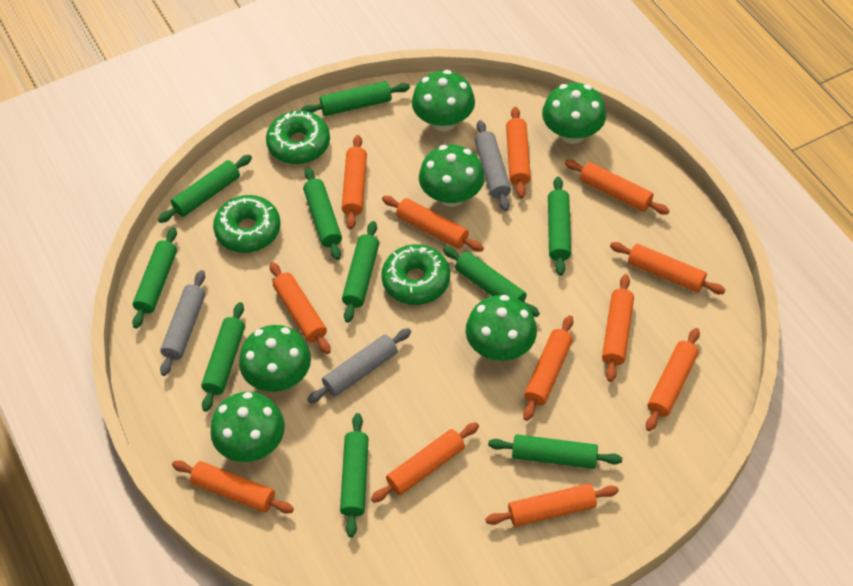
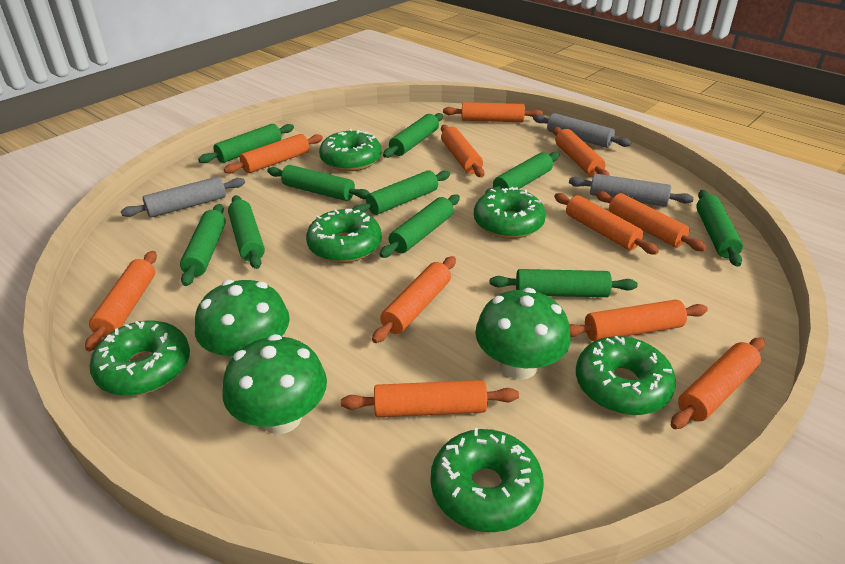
green donut: 3 -> 6
green mushroom: 6 -> 3
orange rolling pin: 12 -> 11

